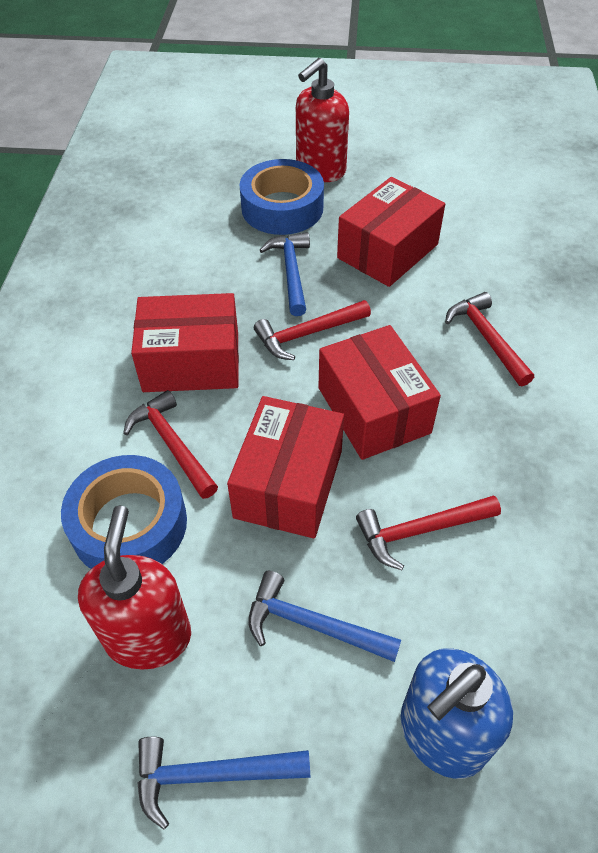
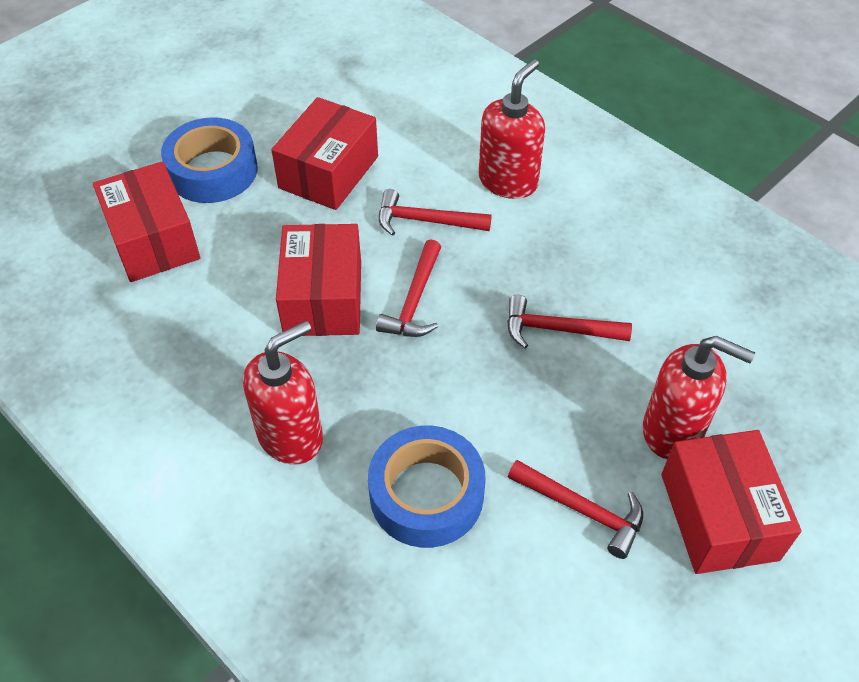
blue hammer: 3 -> 0
blue soap dispenser: 1 -> 0
red soap dispenser: 2 -> 3

